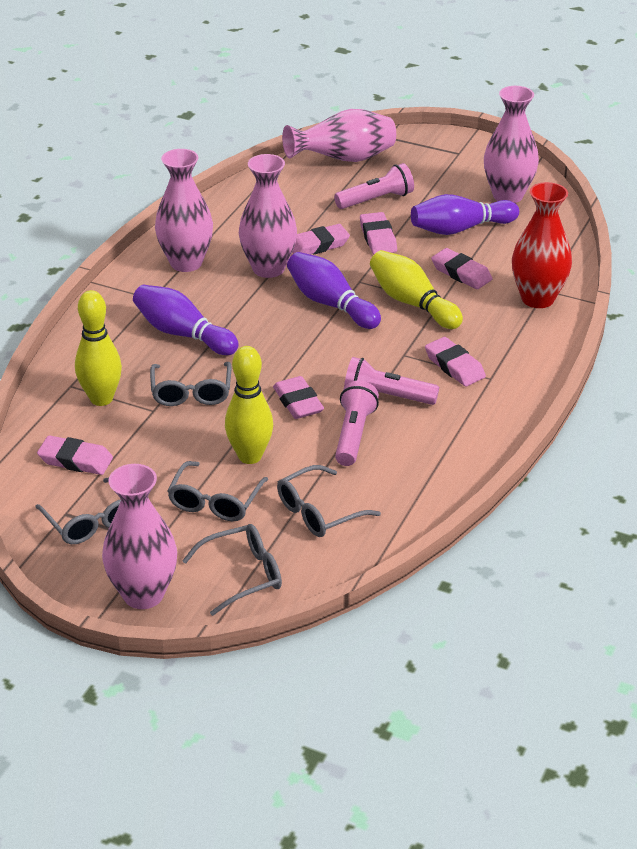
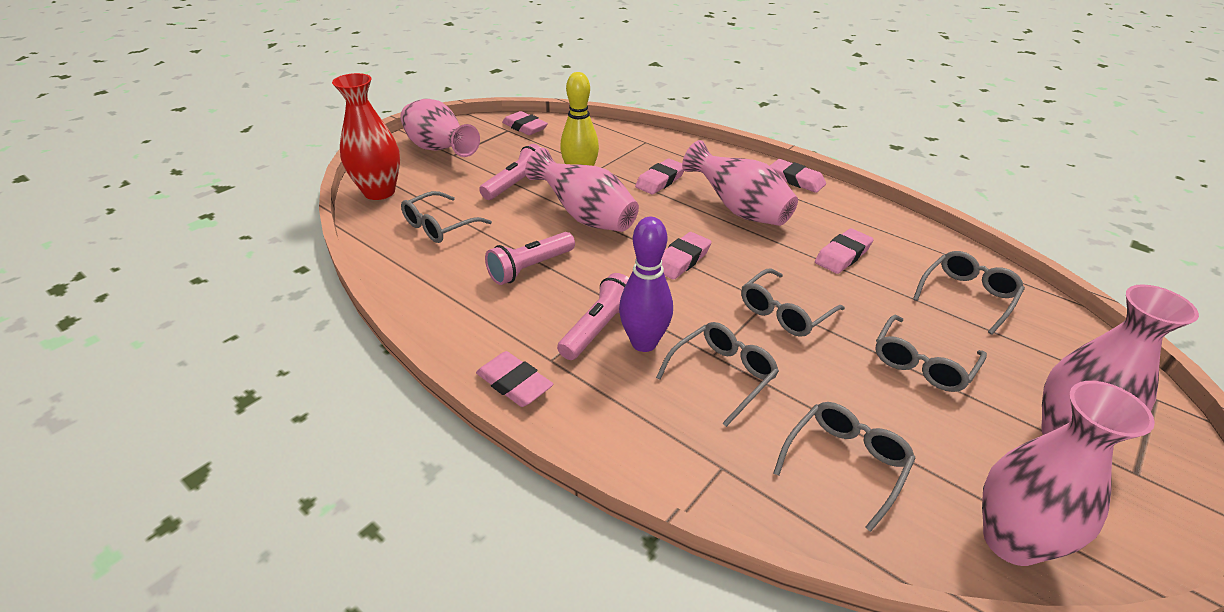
grey glasses: 5 -> 6
purple bowling pin: 3 -> 1
yellow bowling pin: 3 -> 1

